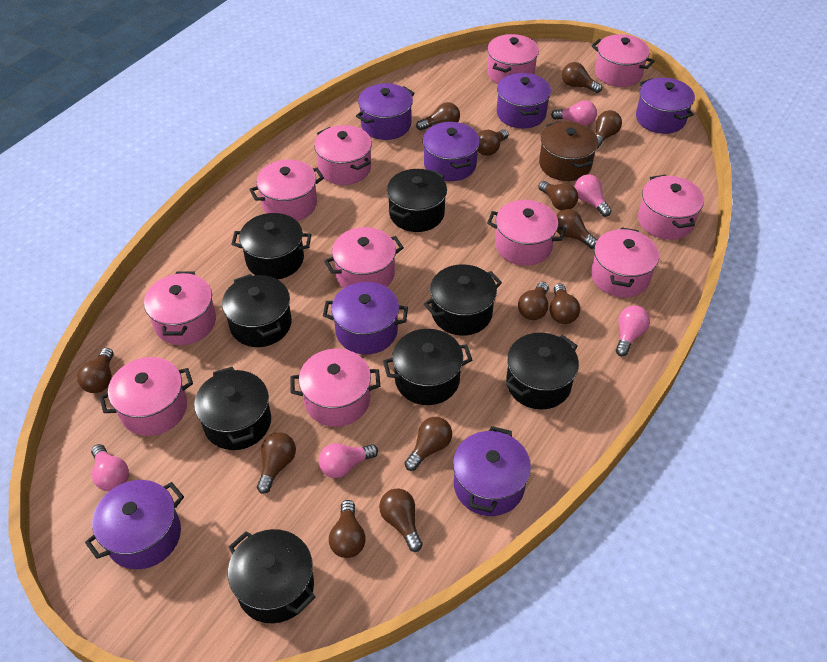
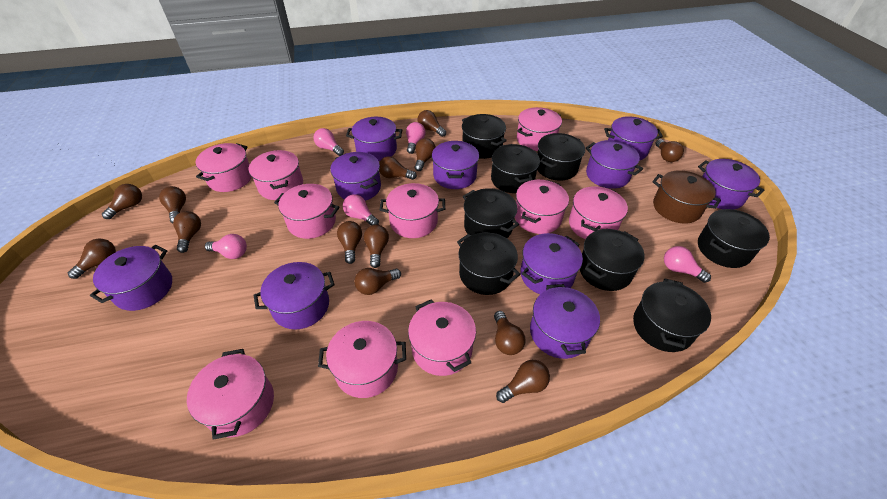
pink pot: 11 -> 10
purple pot: 7 -> 10

